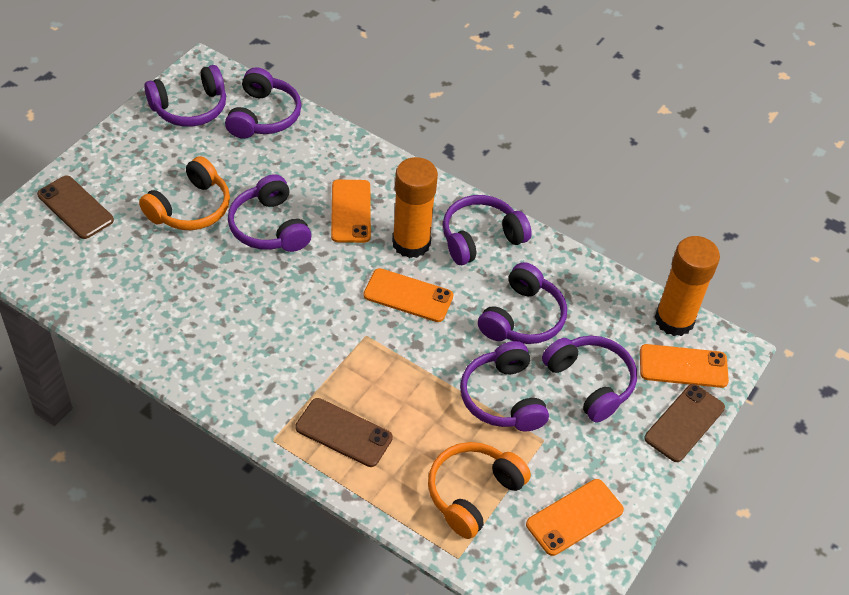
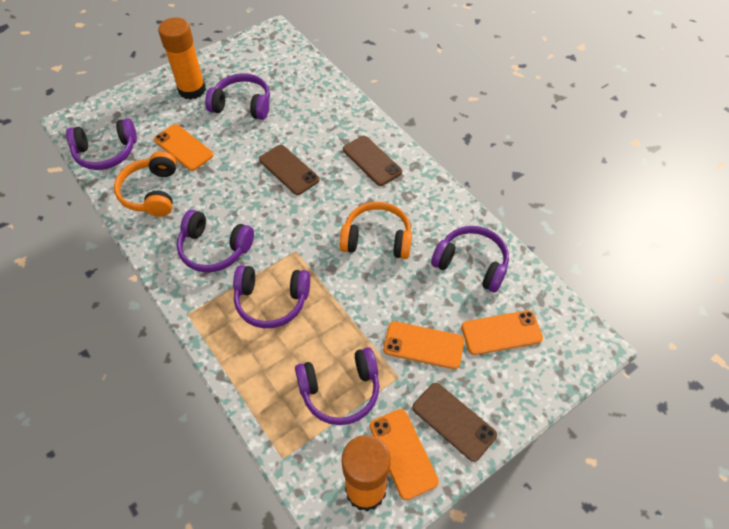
purple headphones: 7 -> 6

